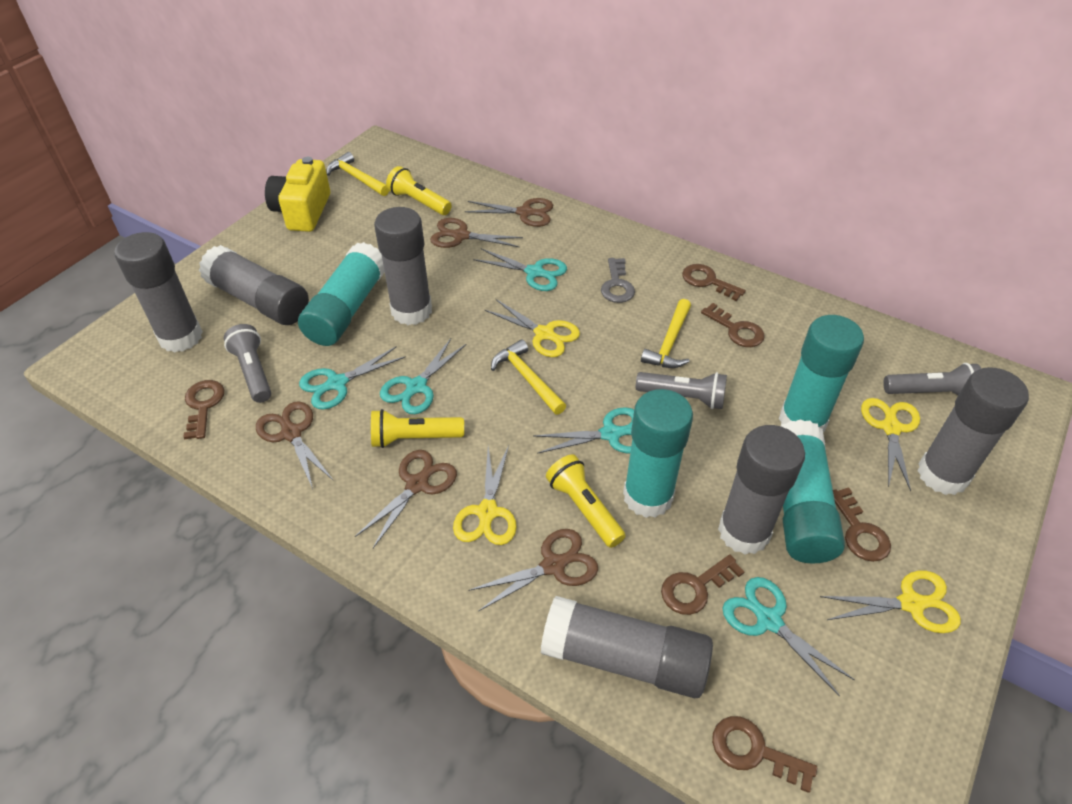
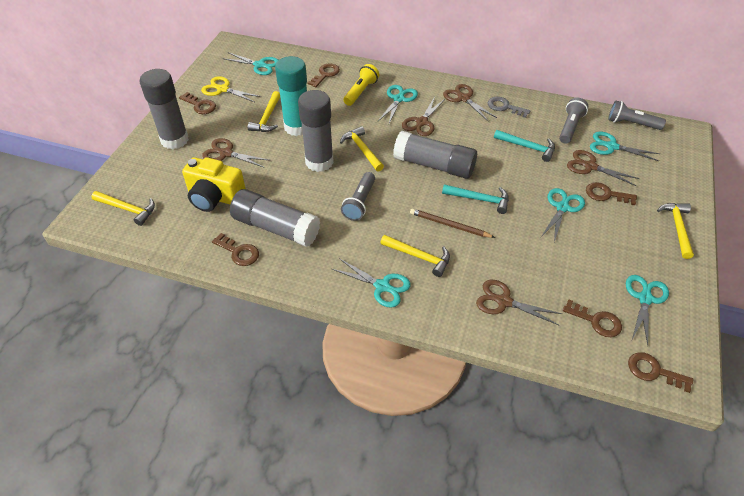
brown pencil: 0 -> 1
grey glue stick: 6 -> 4
turquoise glue stick: 4 -> 1
turquoise hammer: 0 -> 2
turquoise scissors: 5 -> 6
yellow flashlight: 3 -> 1
yellow hammer: 3 -> 5
yellow scissors: 4 -> 1

